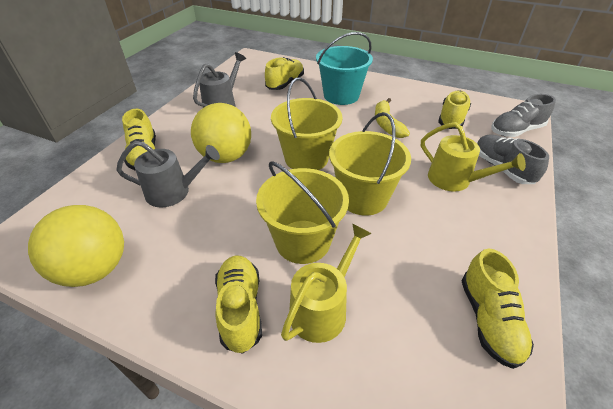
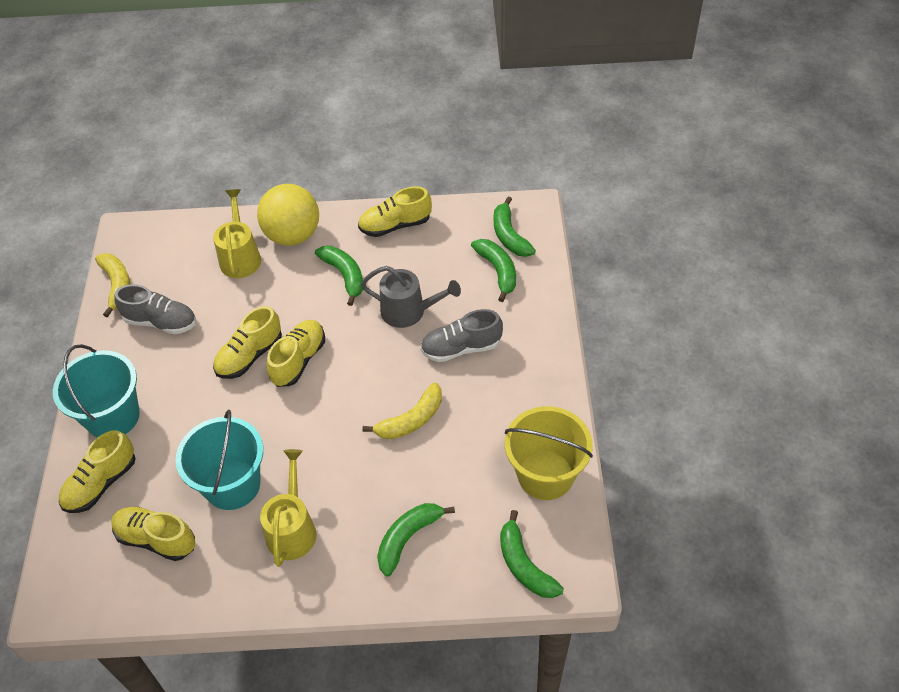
green banana: 0 -> 5
grey watering can: 2 -> 1
turquoise bucket: 1 -> 2
yellow ball: 2 -> 1
yellow banana: 1 -> 2
yellow bucket: 3 -> 1

